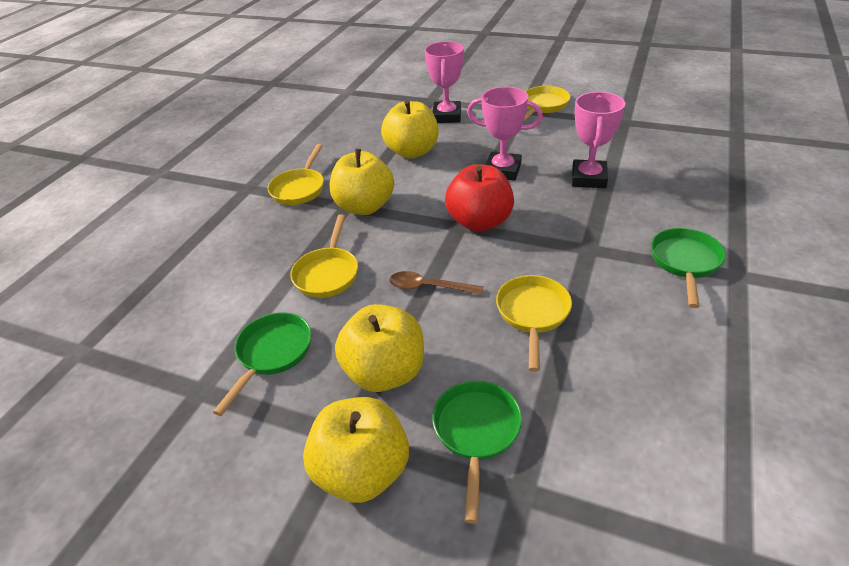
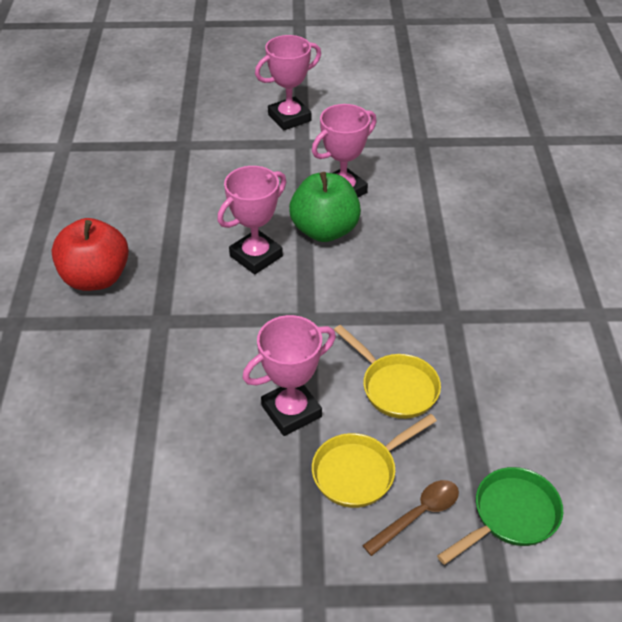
green apple: 0 -> 1
green pan: 3 -> 1
pink trophy: 3 -> 4
yellow apple: 4 -> 0
yellow pan: 4 -> 2

